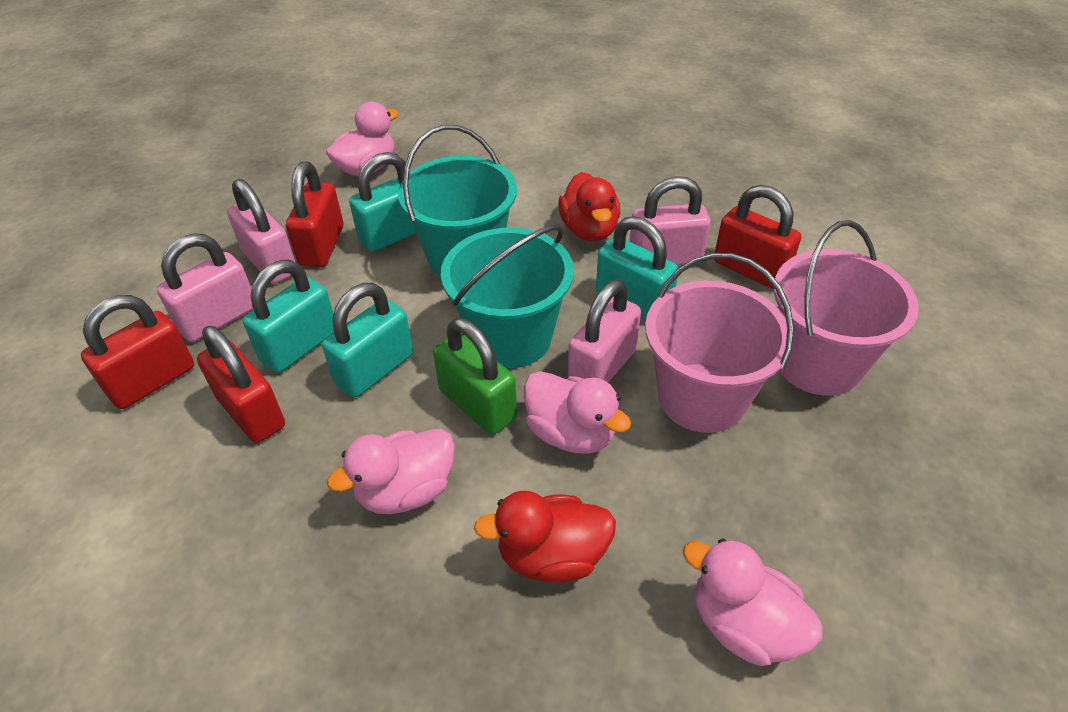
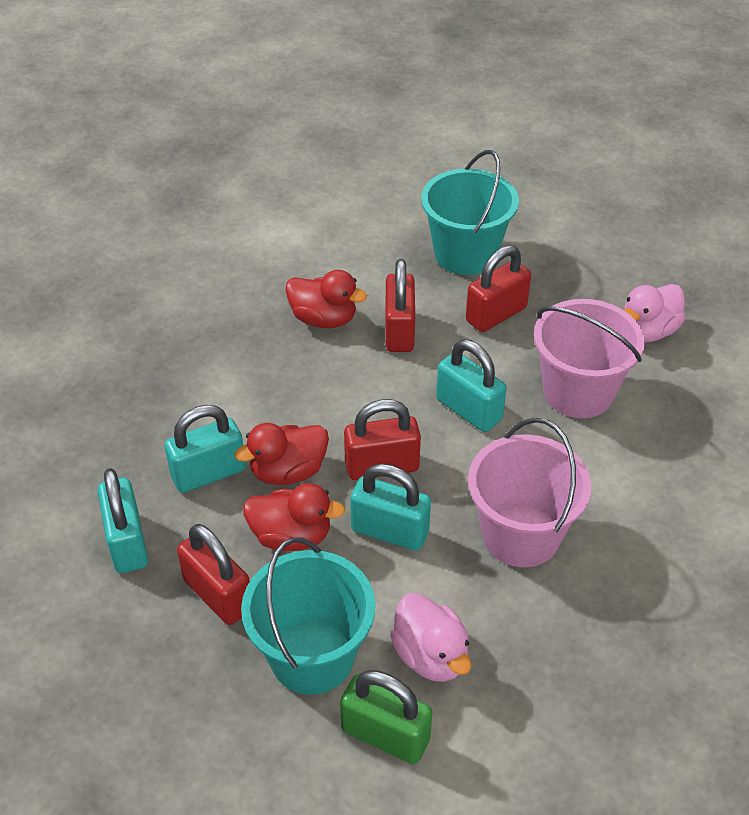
pink duck: 4 -> 2
pink padlock: 4 -> 0
red duck: 2 -> 3

